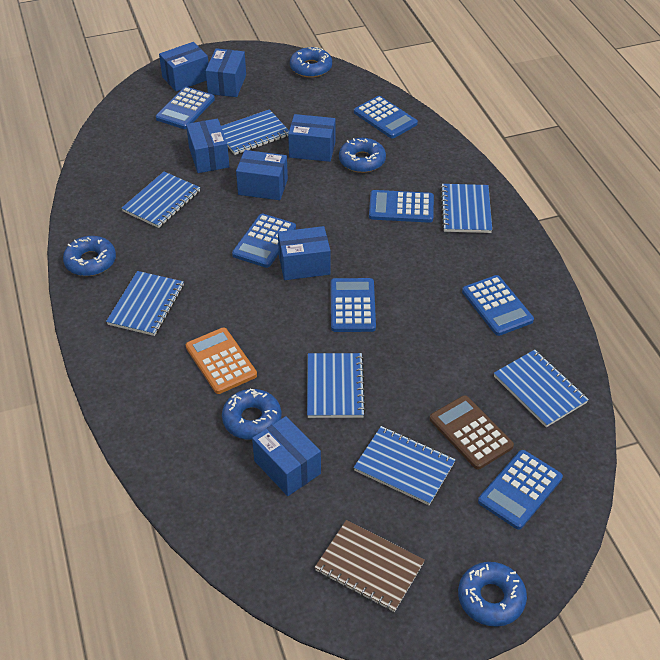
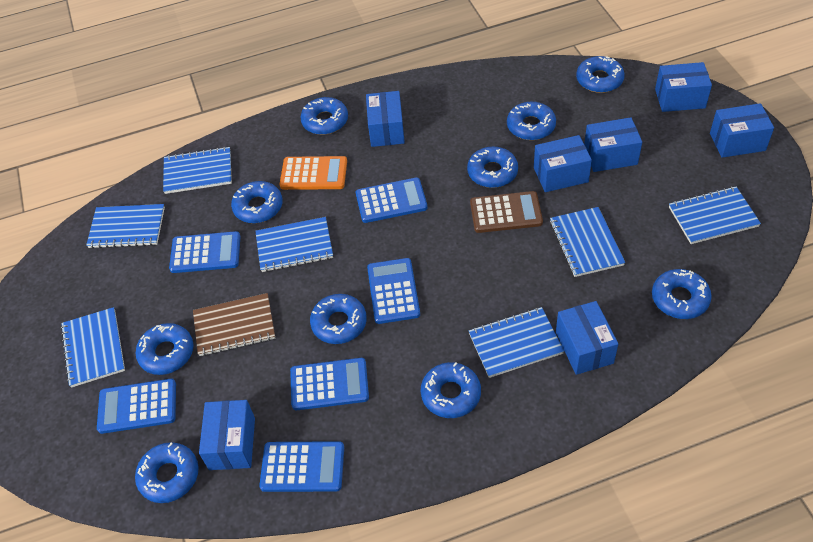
blue calculator: 7 -> 6
blue donut: 5 -> 10

